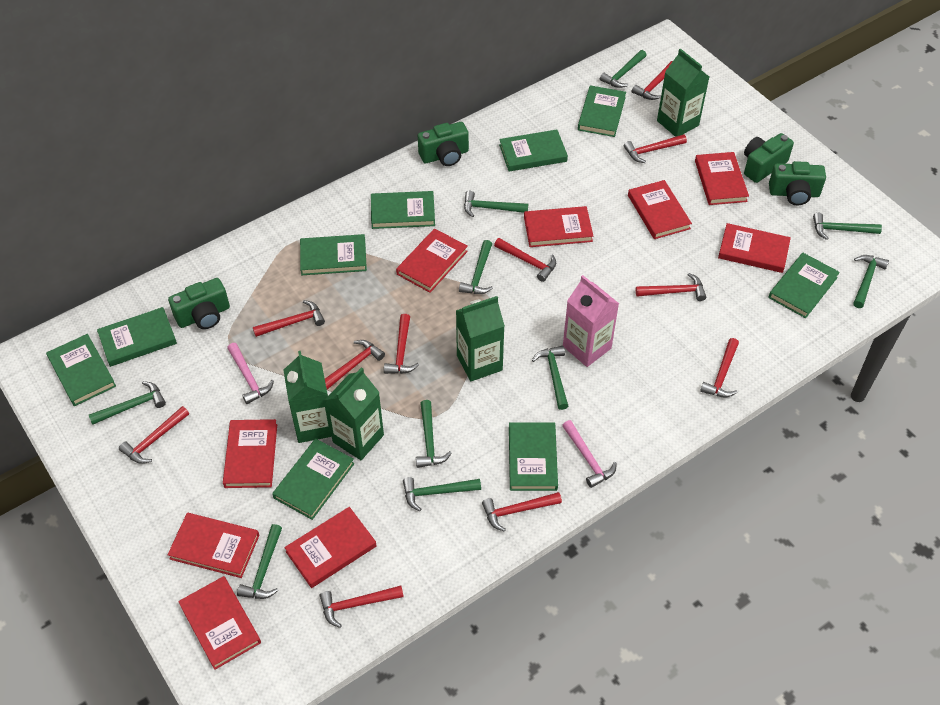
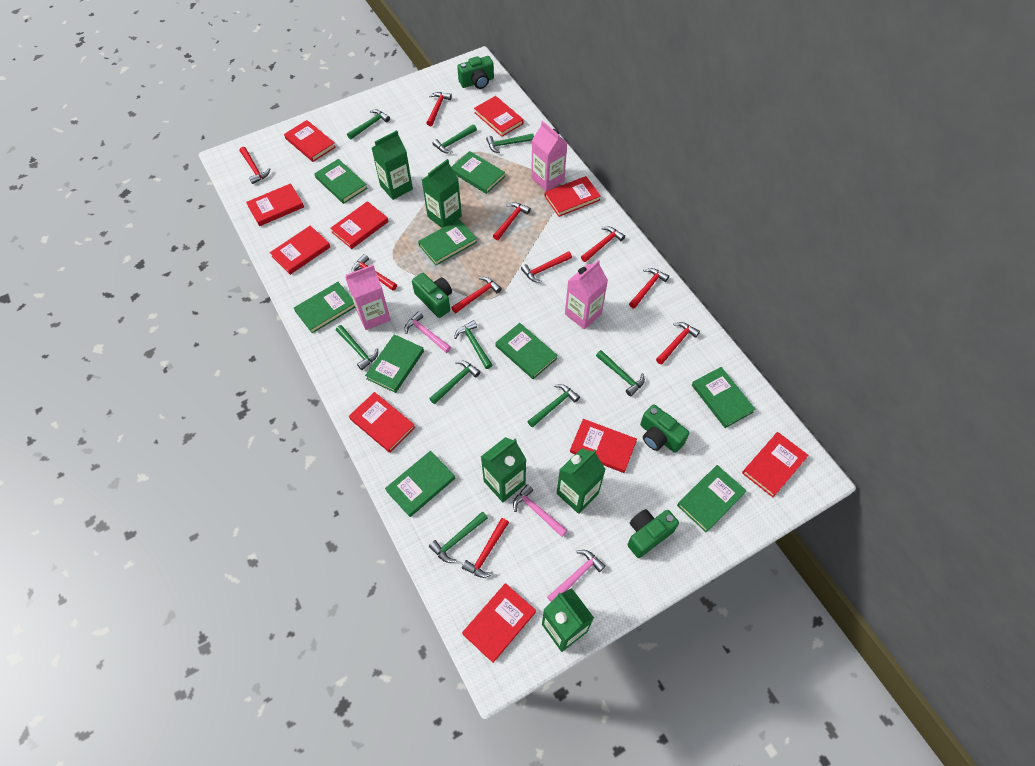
green carton: 4 -> 5
green hammer: 10 -> 9
pink carton: 1 -> 3
pink hammer: 2 -> 3
red book: 9 -> 10
red hammer: 11 -> 10

